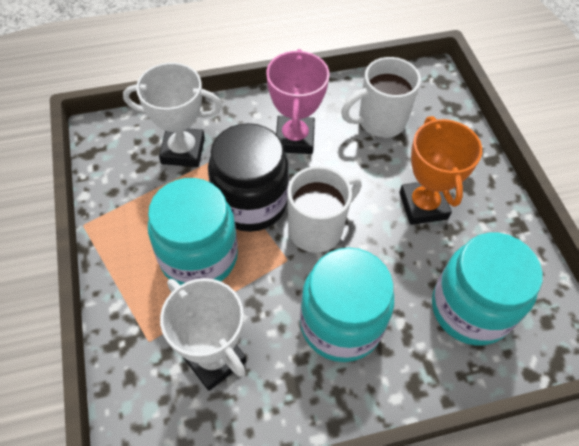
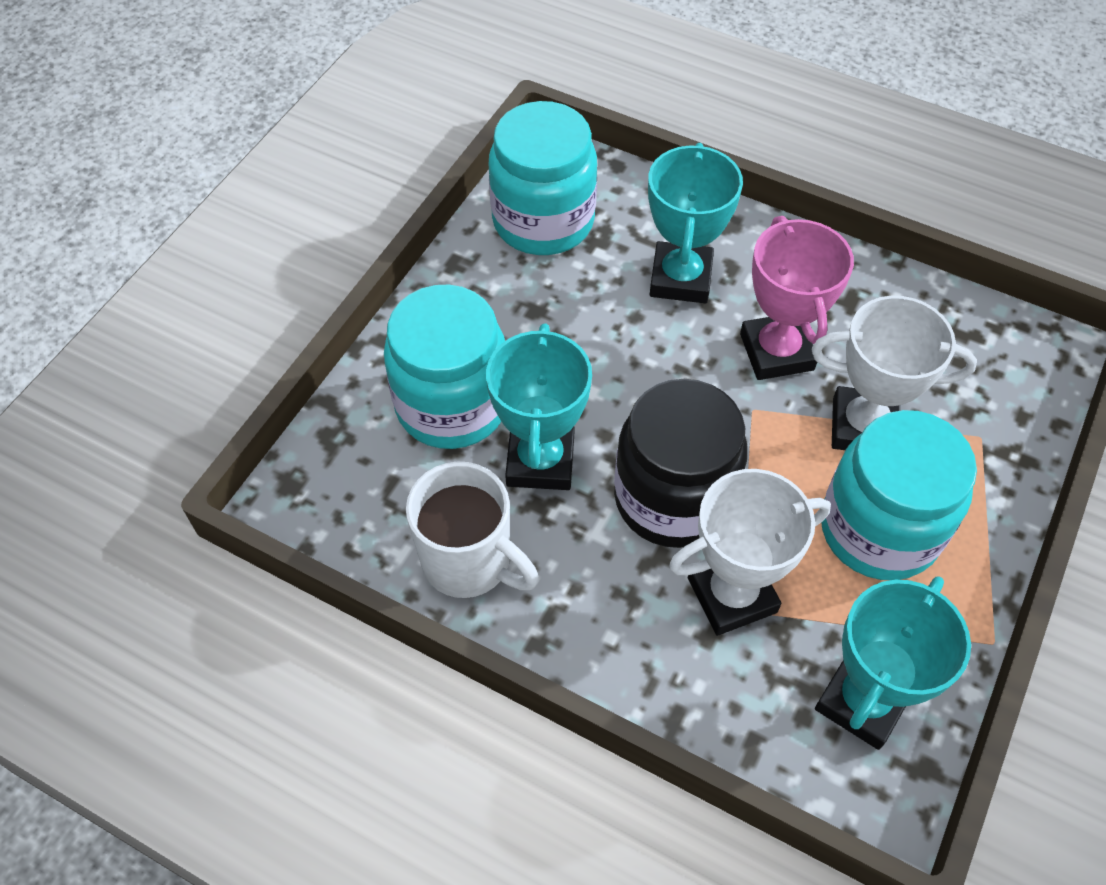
orange trophy: 1 -> 0
turquoise trophy: 0 -> 3
white mug: 2 -> 1

